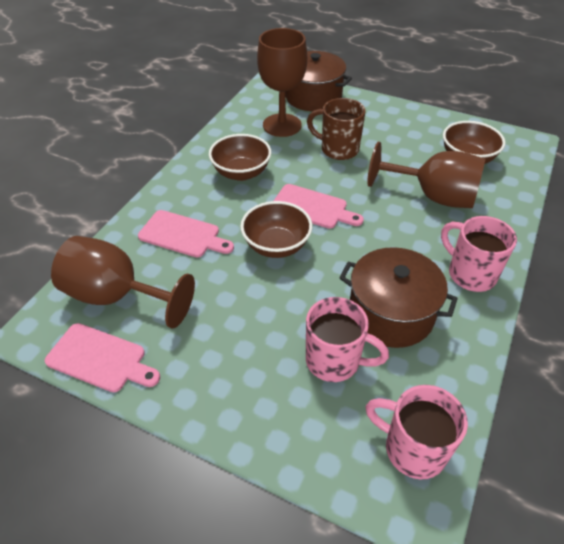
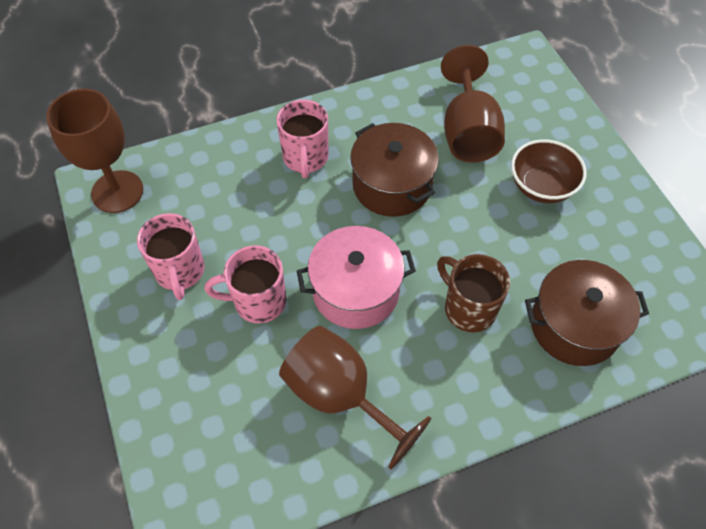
brown bowl: 3 -> 1
pink cutting board: 3 -> 0
pink pot: 0 -> 1

